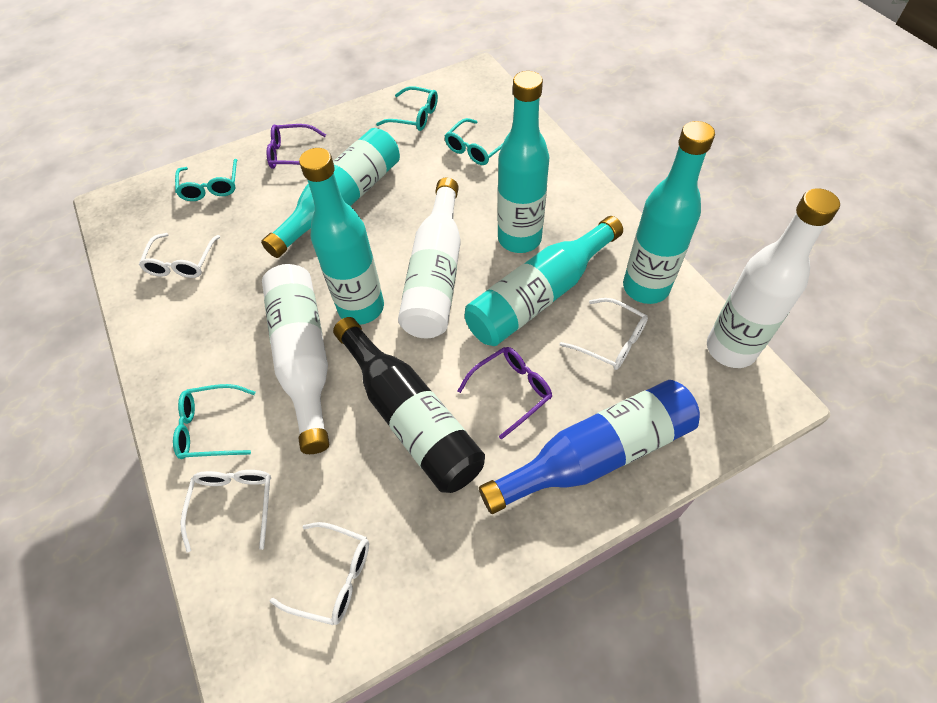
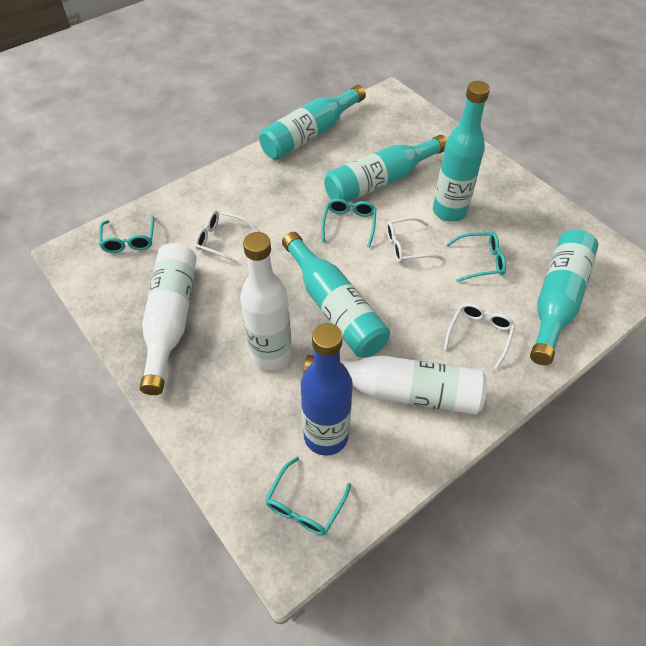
black bottle: 1 -> 0
purple glasses: 2 -> 0
white glasses: 4 -> 3

